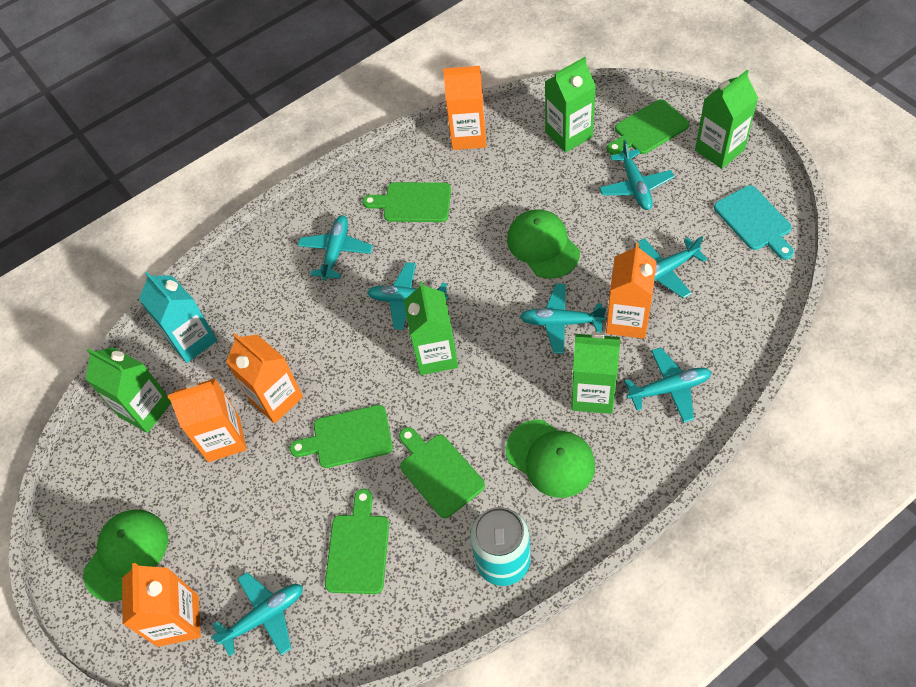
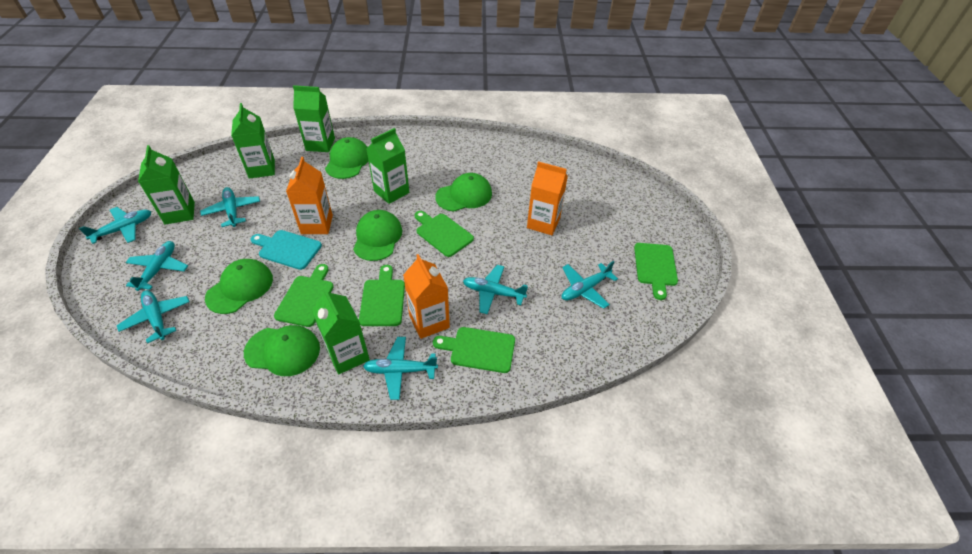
green cap: 3 -> 5
orange carton: 5 -> 3
turquoise can: 1 -> 0
turquoise carton: 1 -> 0

